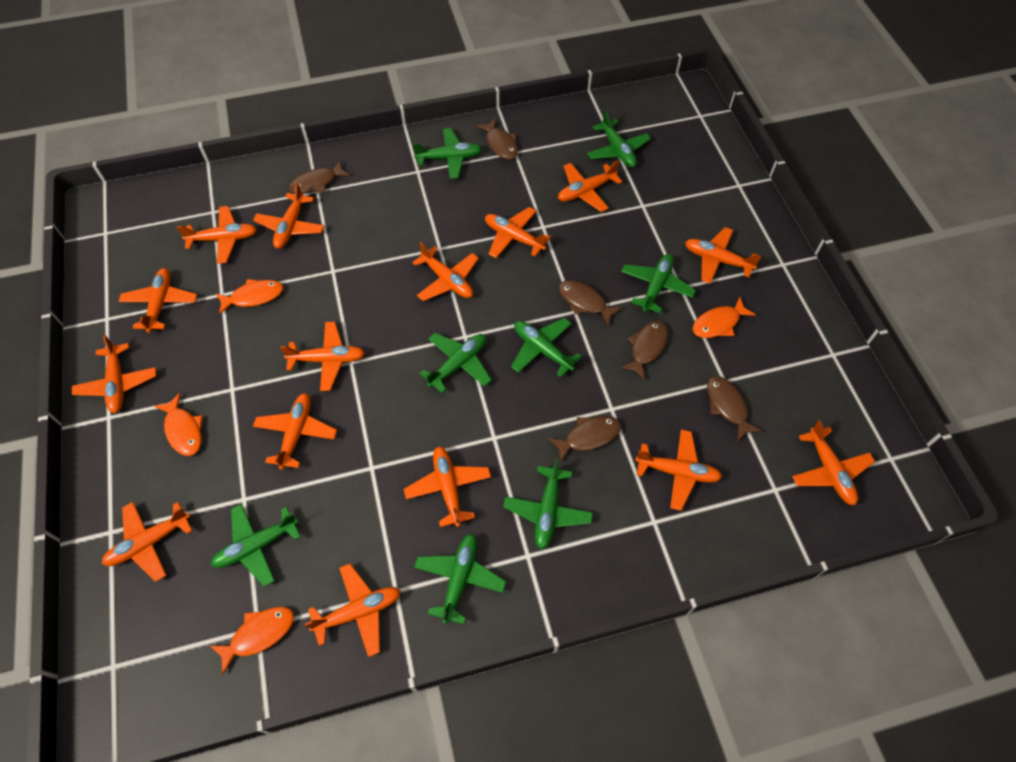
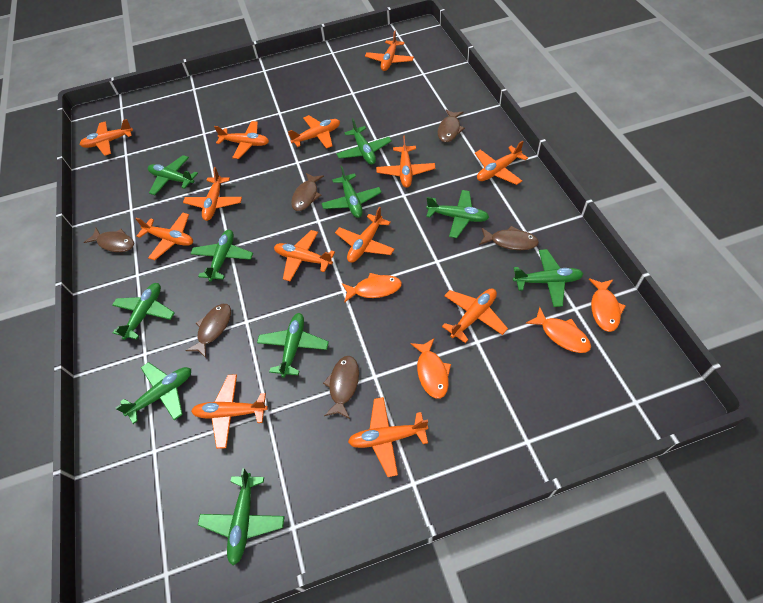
green plane: 8 -> 10
orange plane: 15 -> 13

